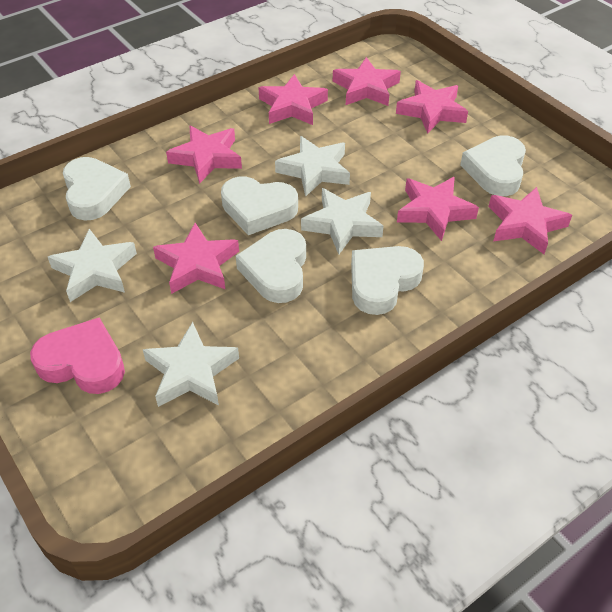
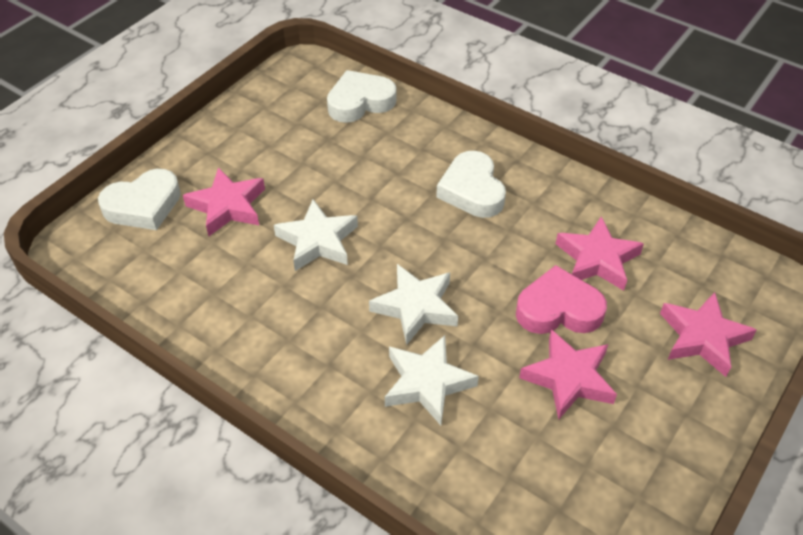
pink star: 7 -> 4
white heart: 5 -> 3
white star: 4 -> 3

